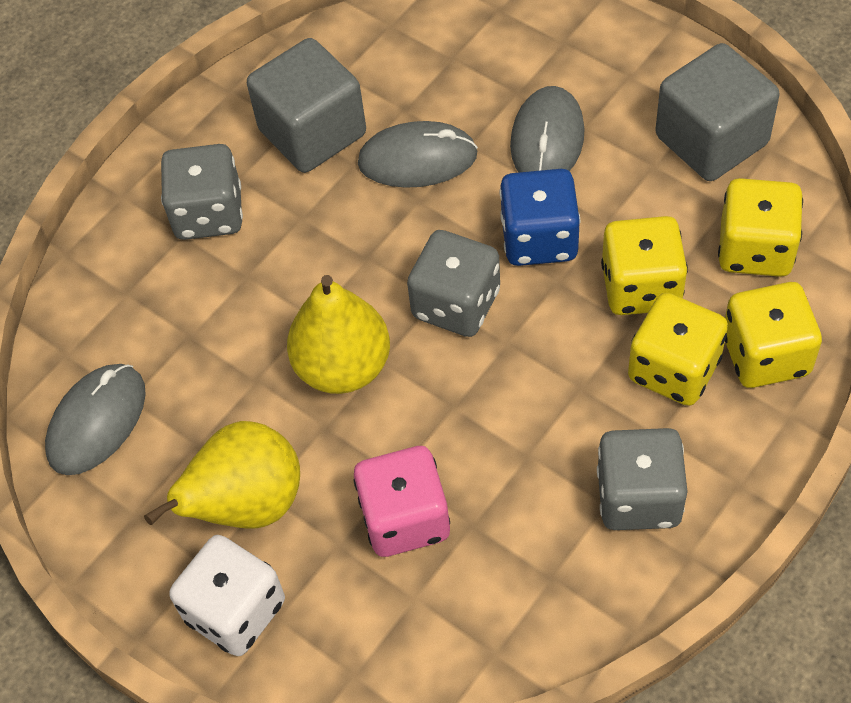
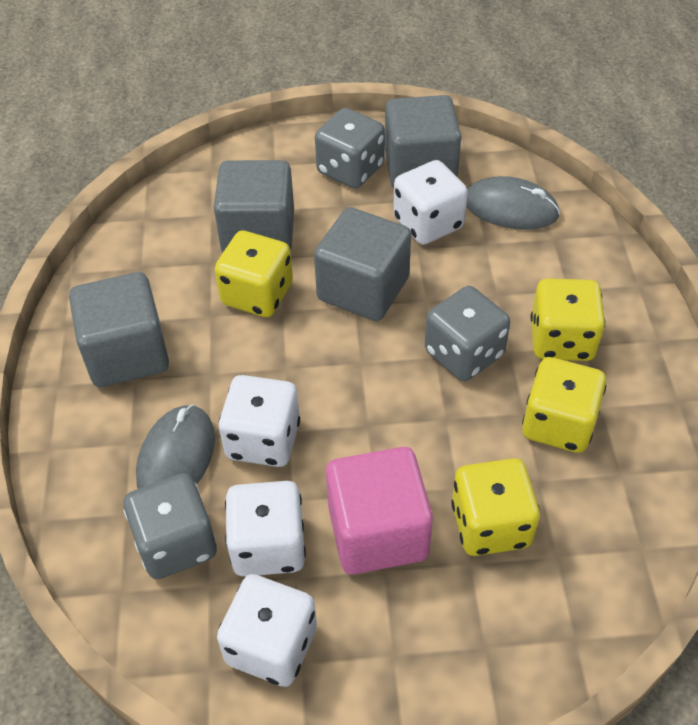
blue dice: 1 -> 0
grey cube: 2 -> 4
grey mouse: 3 -> 2
pink cube: 0 -> 1
pink dice: 1 -> 0
white dice: 1 -> 4
yellow pear: 2 -> 0

